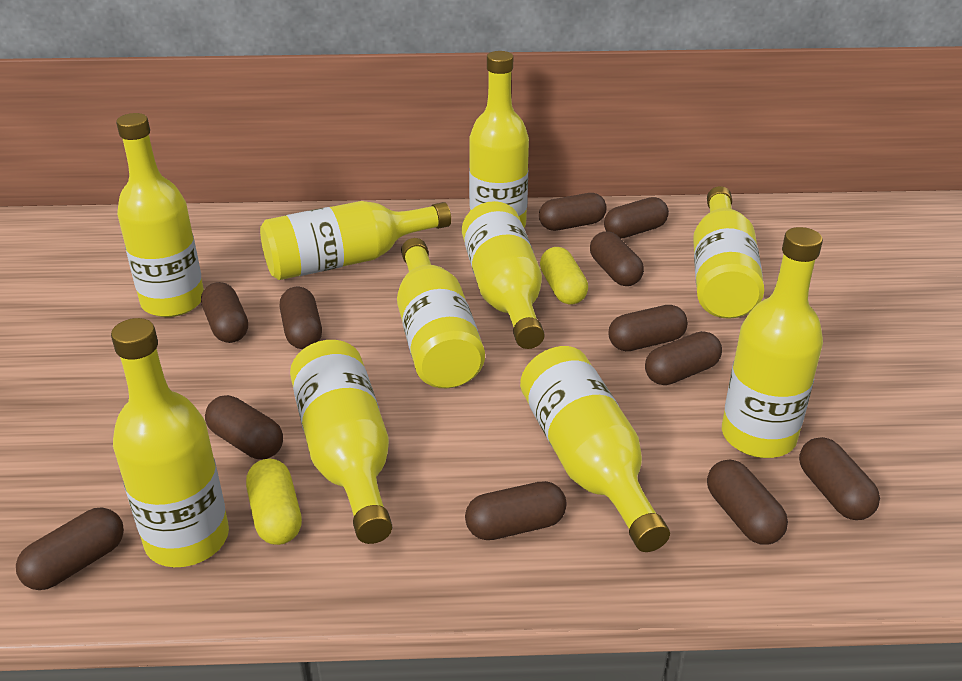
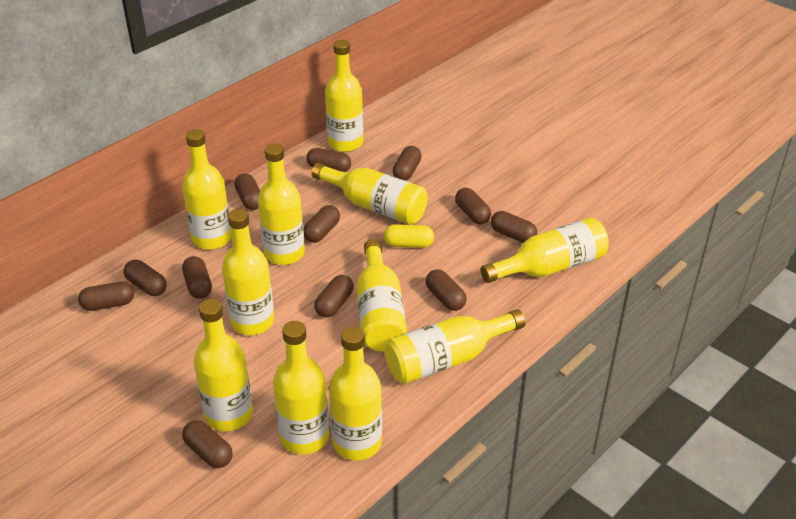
yellow bottle: 10 -> 11
yellow capsule: 2 -> 1

